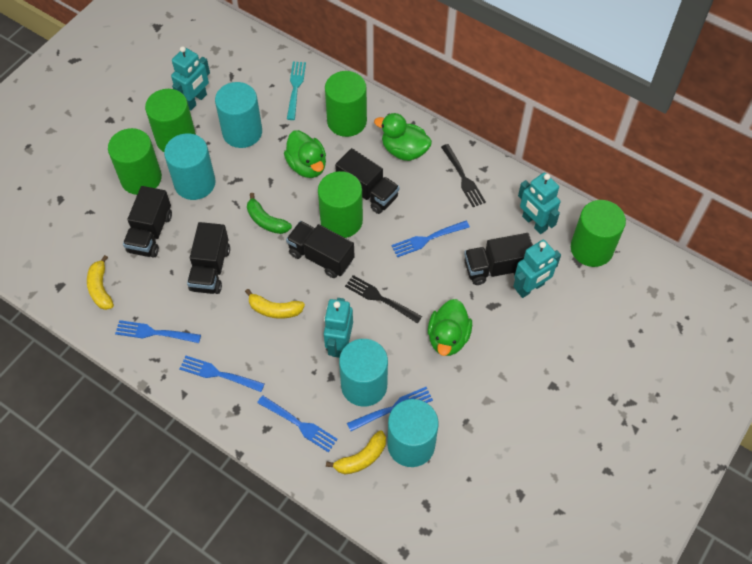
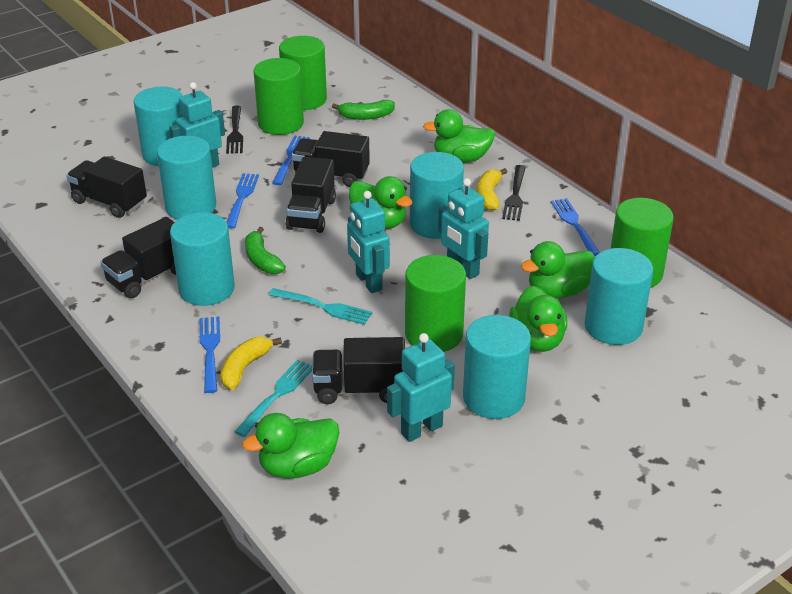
blue fork: 5 -> 4
green banana: 1 -> 2
green cylinder: 5 -> 4
green duck: 3 -> 5
turquoise cylinder: 4 -> 6
turquoise fork: 1 -> 2
yellow banana: 3 -> 2

